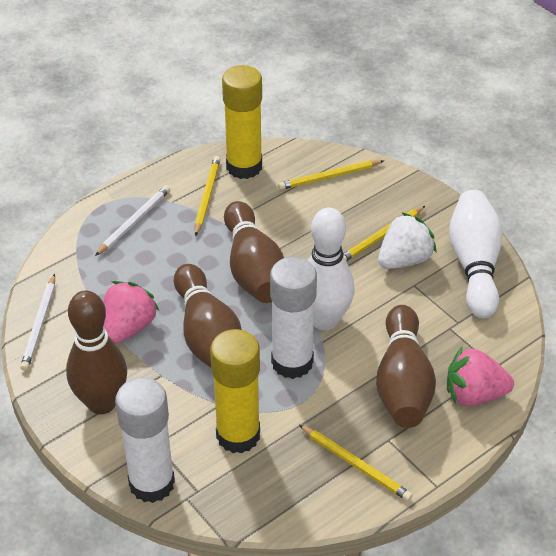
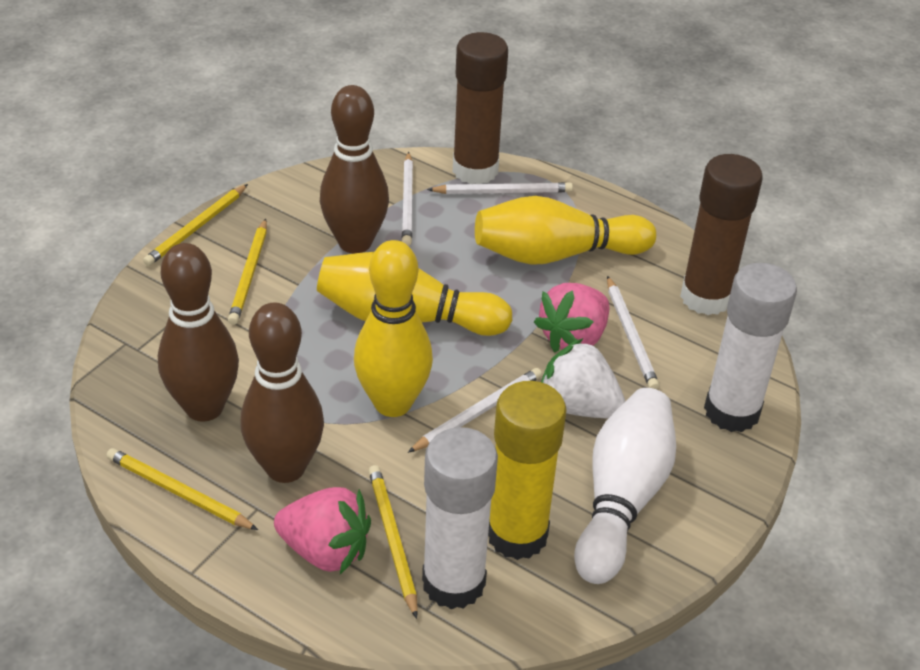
brown bowling pin: 4 -> 3
brown glue stick: 0 -> 2
white bowling pin: 2 -> 1
white pencil: 2 -> 4
yellow bowling pin: 0 -> 3
yellow glue stick: 2 -> 1

